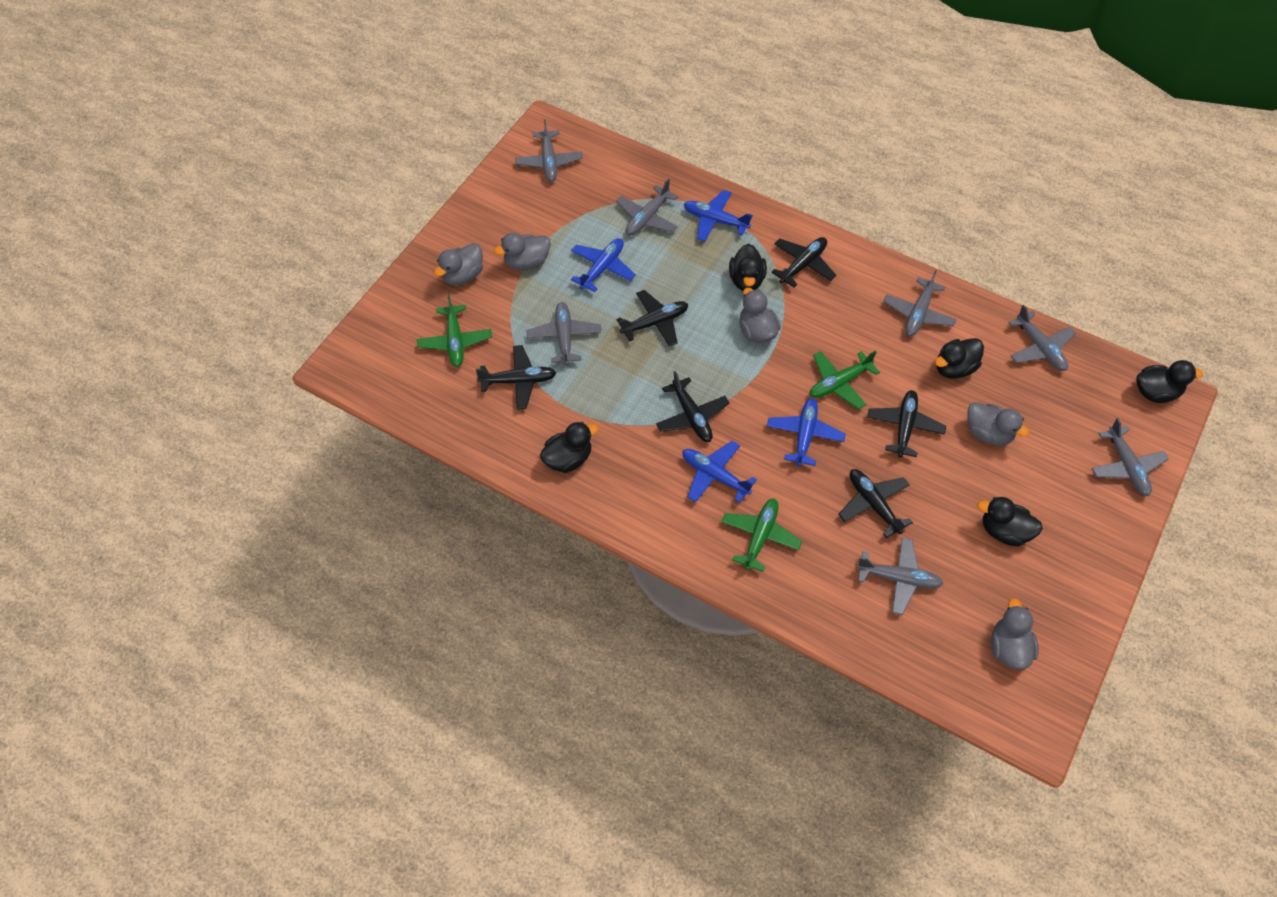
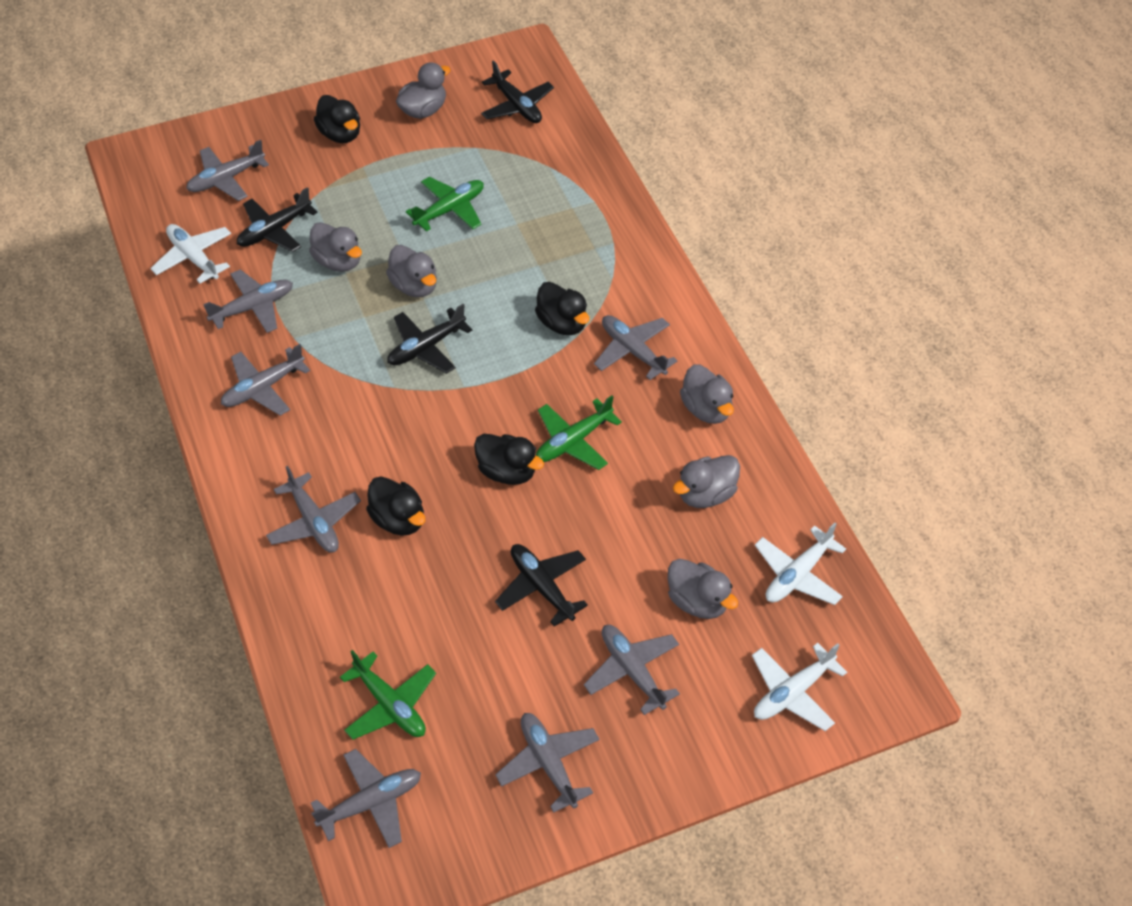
black duck: 5 -> 4
black plane: 6 -> 4
blue plane: 4 -> 0
grey duck: 5 -> 6
grey plane: 7 -> 8
white plane: 0 -> 3

